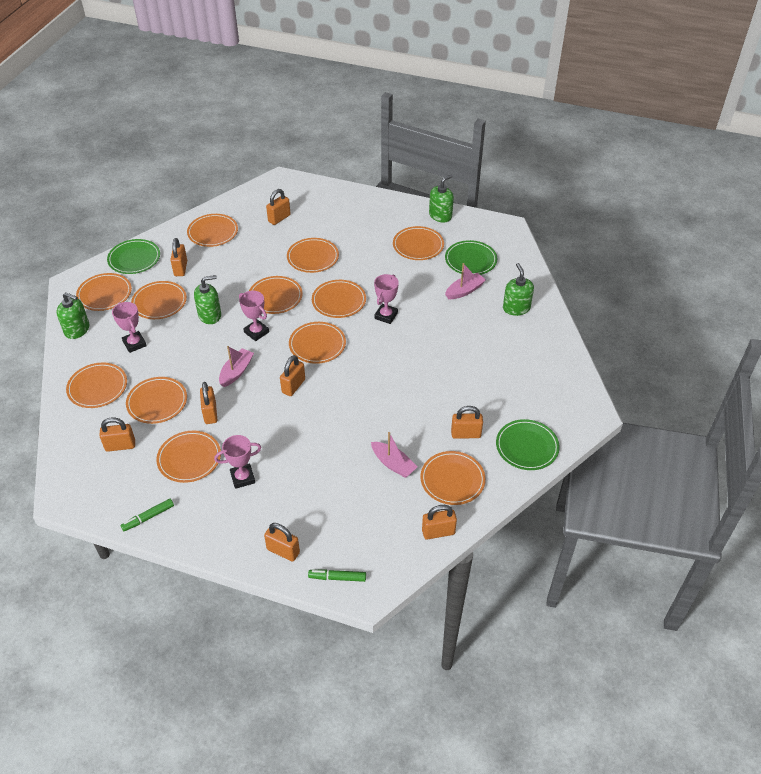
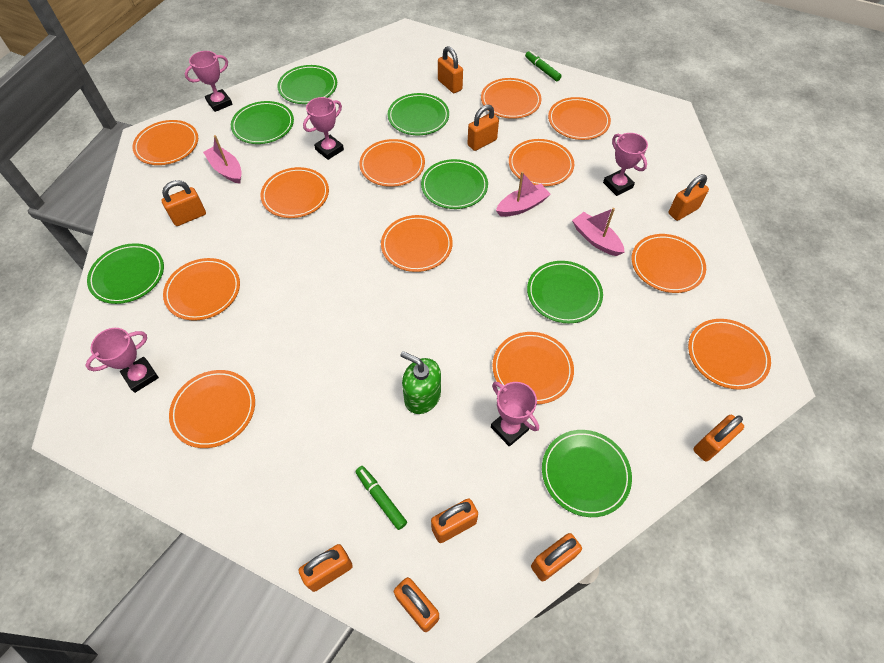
green plate: 3 -> 7
green soap dispenser: 4 -> 1
orange padlock: 8 -> 9
pink trophy: 4 -> 5

